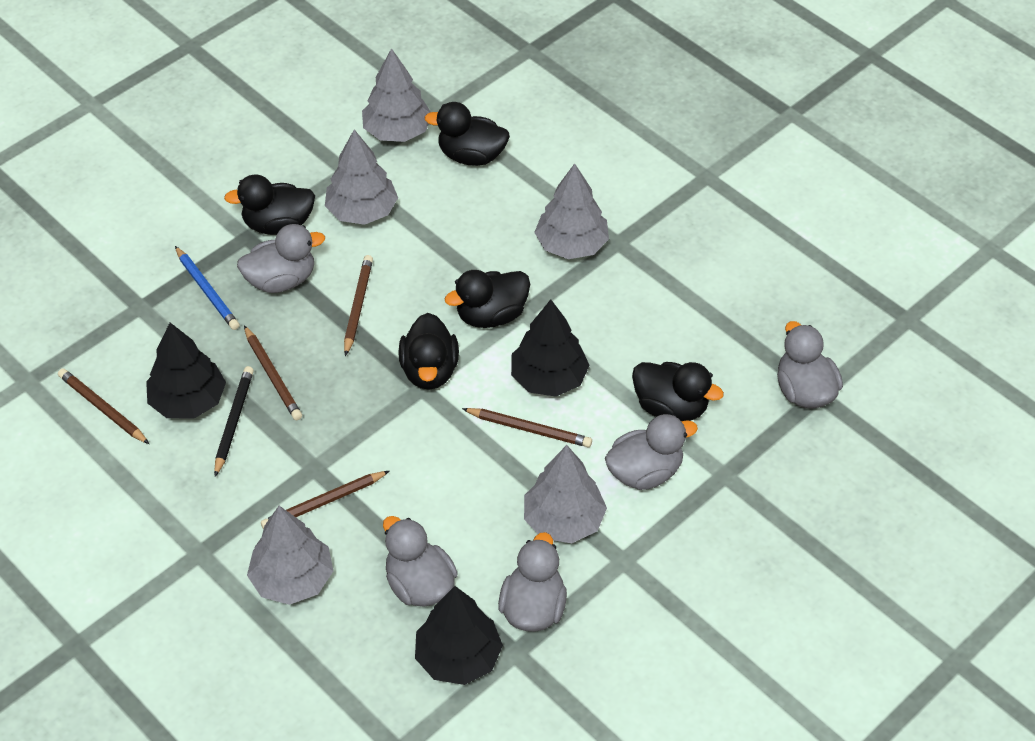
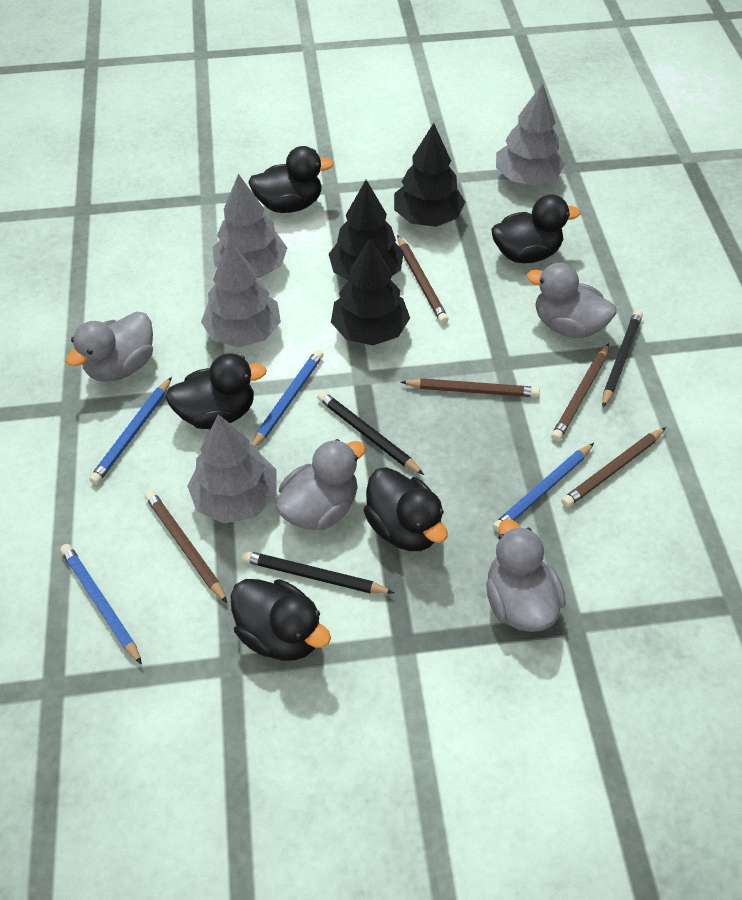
black pencil: 1 -> 3
blue pencil: 1 -> 4
grey duck: 5 -> 4
grey tree: 5 -> 4

